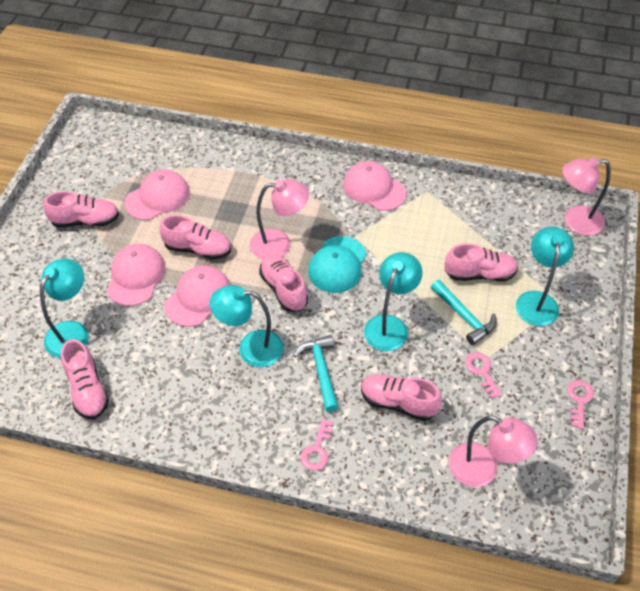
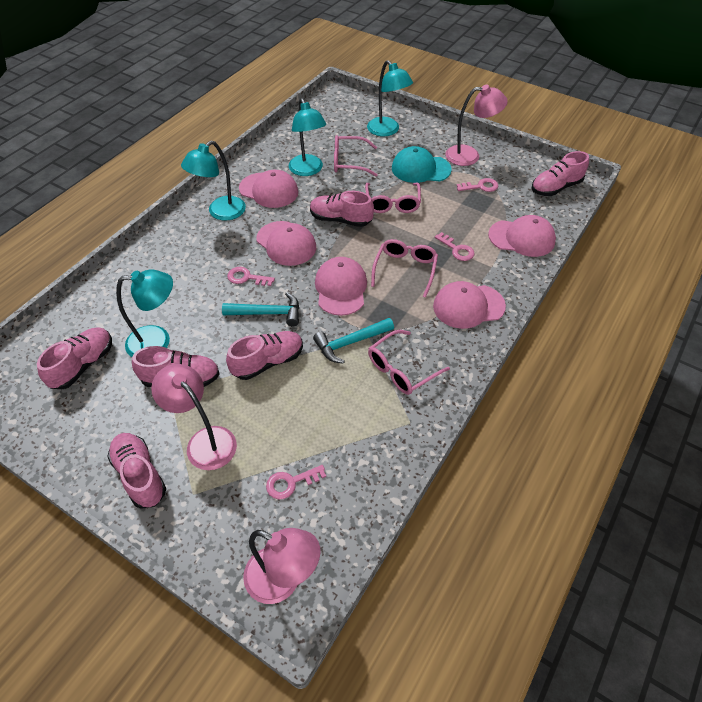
pink cap: 4 -> 5
pink glasses: 0 -> 4
pink key: 3 -> 4

